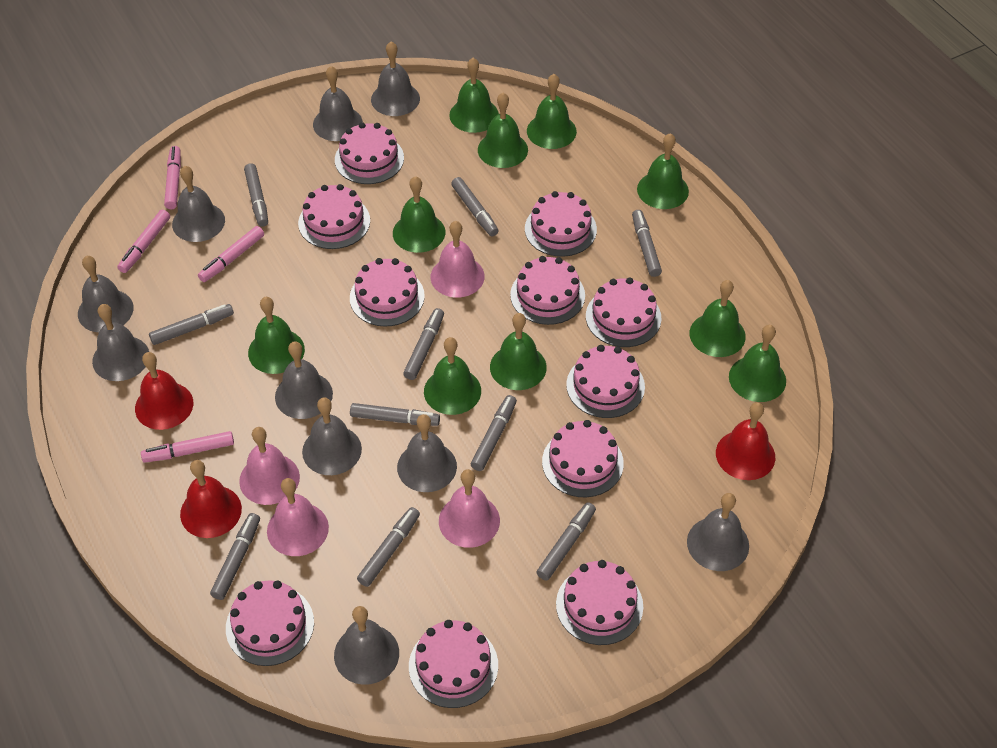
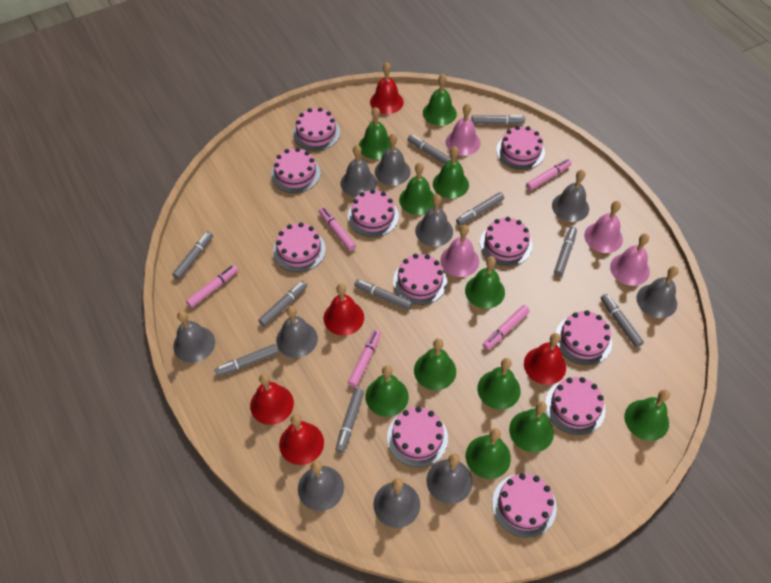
green bell: 10 -> 11
pink marker: 4 -> 5
red bell: 3 -> 5

